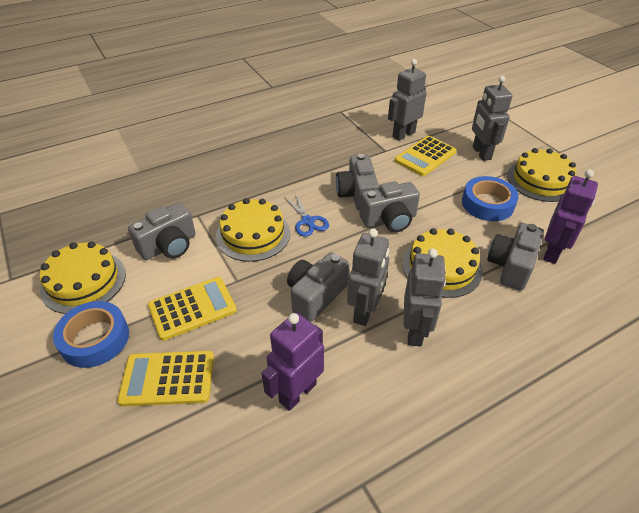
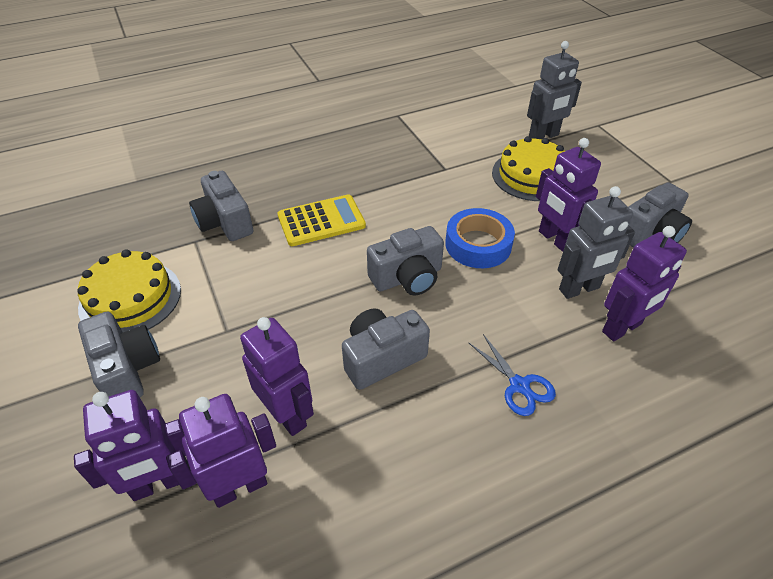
blue tape: 2 -> 1
grey robot: 4 -> 2
purple robot: 2 -> 5
yellow cake: 4 -> 2
yellow calculator: 3 -> 1

